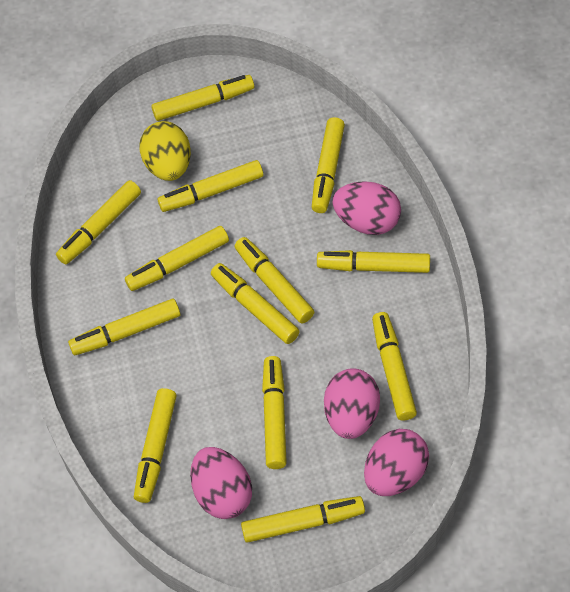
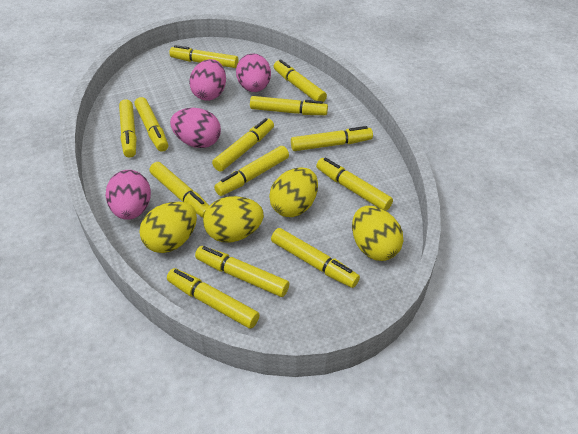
yellow egg: 1 -> 4

